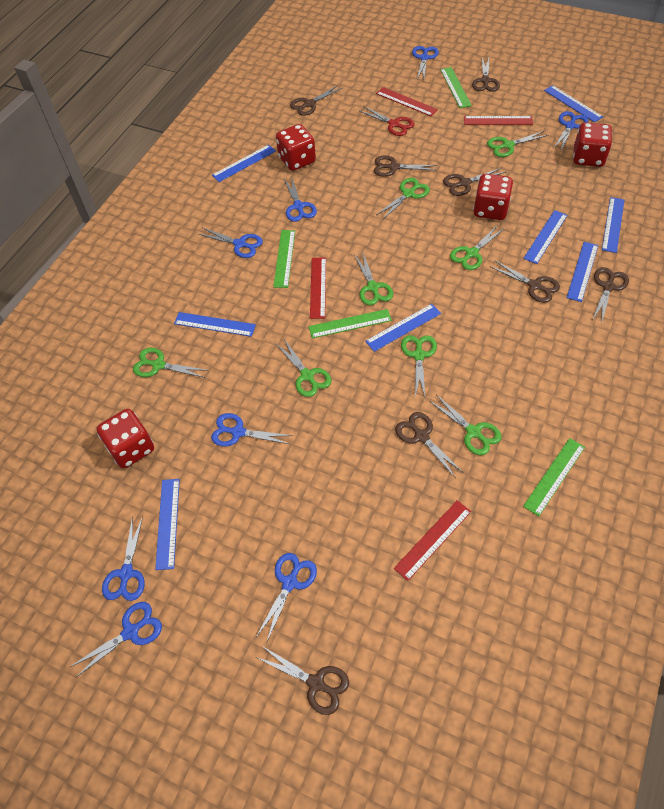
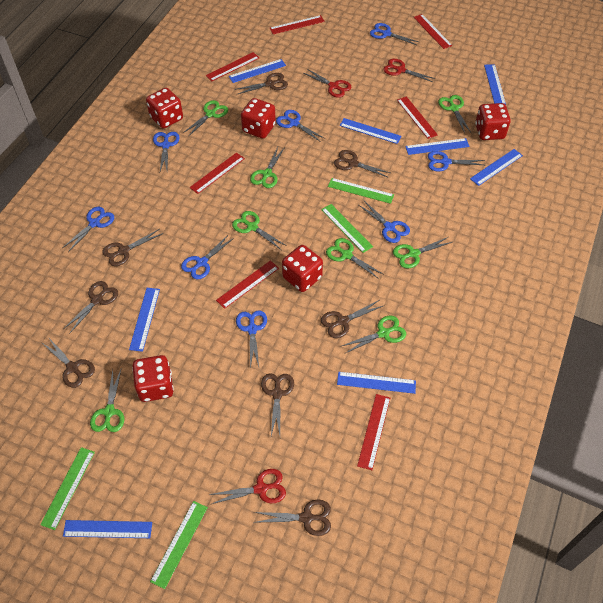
red dice: 4 -> 5
red ruler: 4 -> 7
red scissors: 1 -> 3

